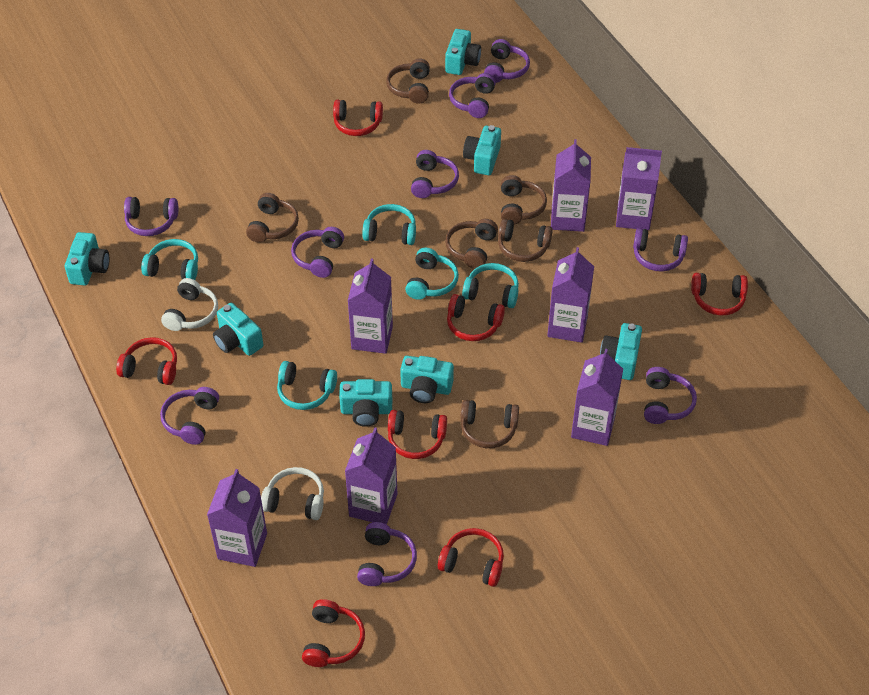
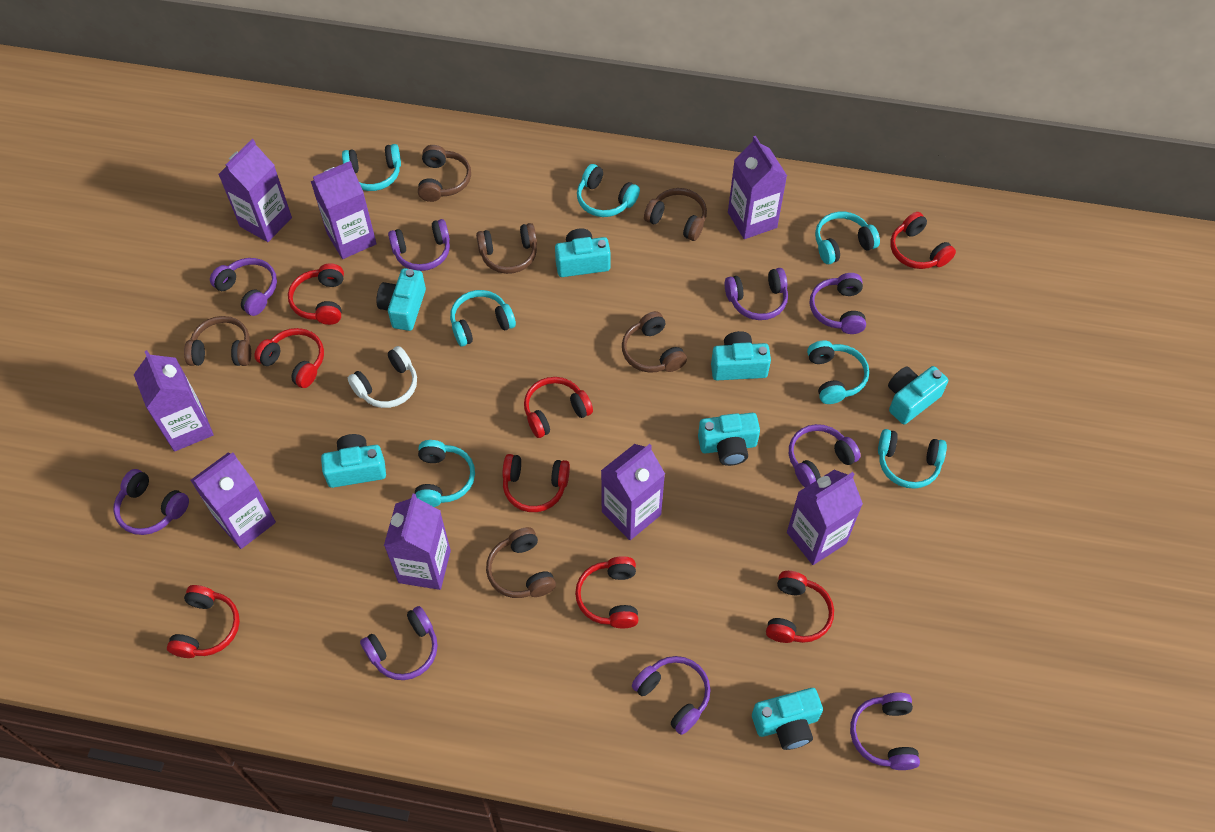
purple carton: 7 -> 8
red headphones: 7 -> 8
turquoise headphones: 5 -> 7
white headphones: 2 -> 1

